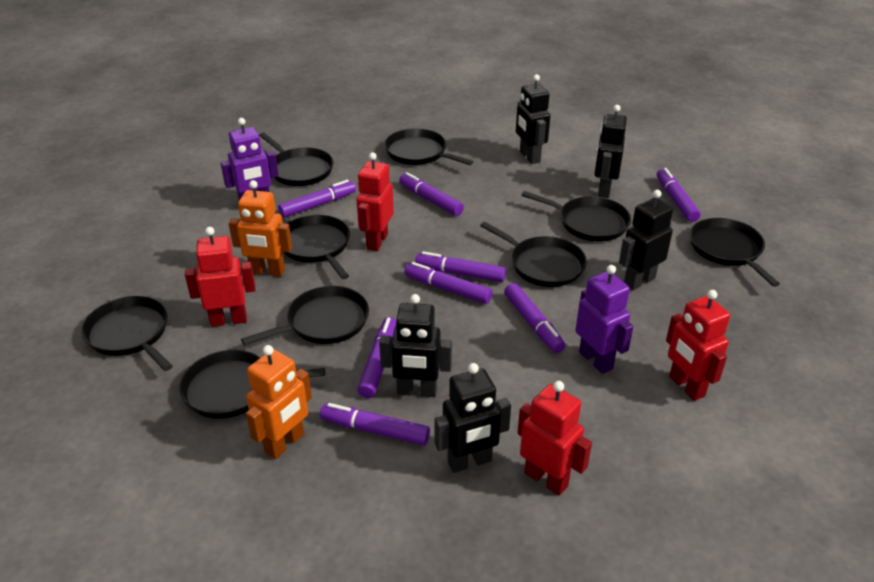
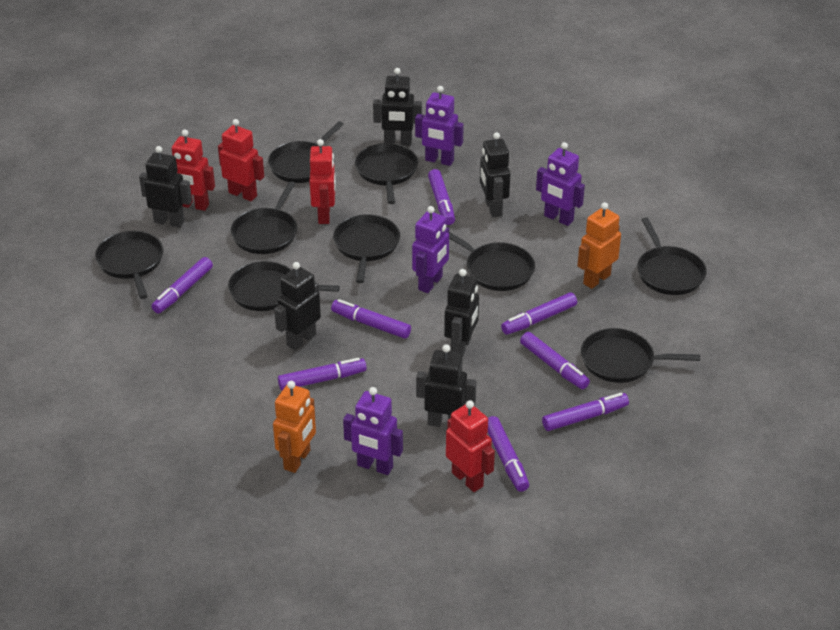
black robot: 5 -> 6
purple robot: 2 -> 4

